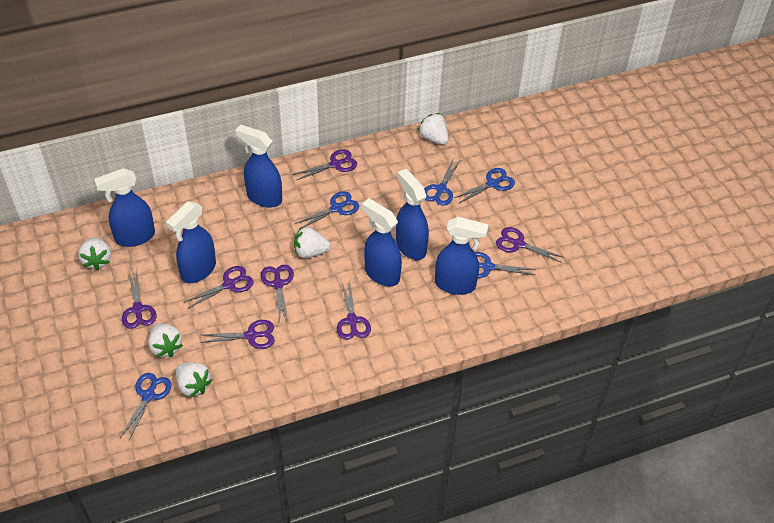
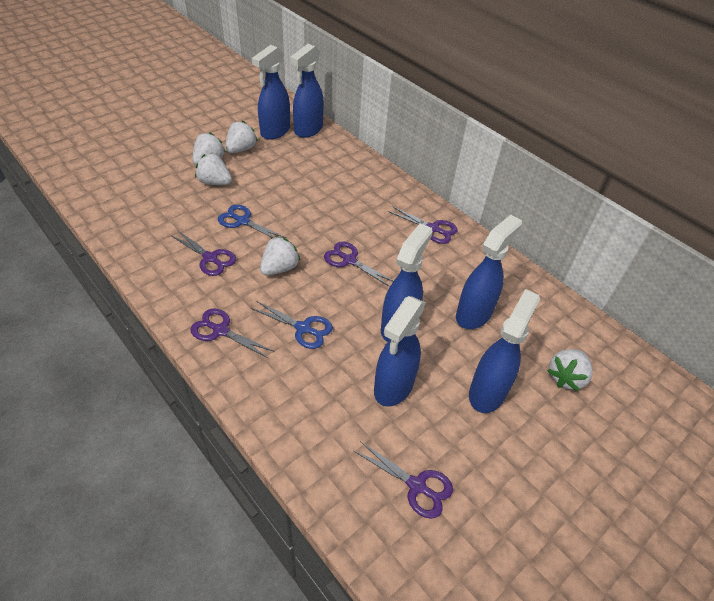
blue scissors: 5 -> 2
purple scissors: 7 -> 5

